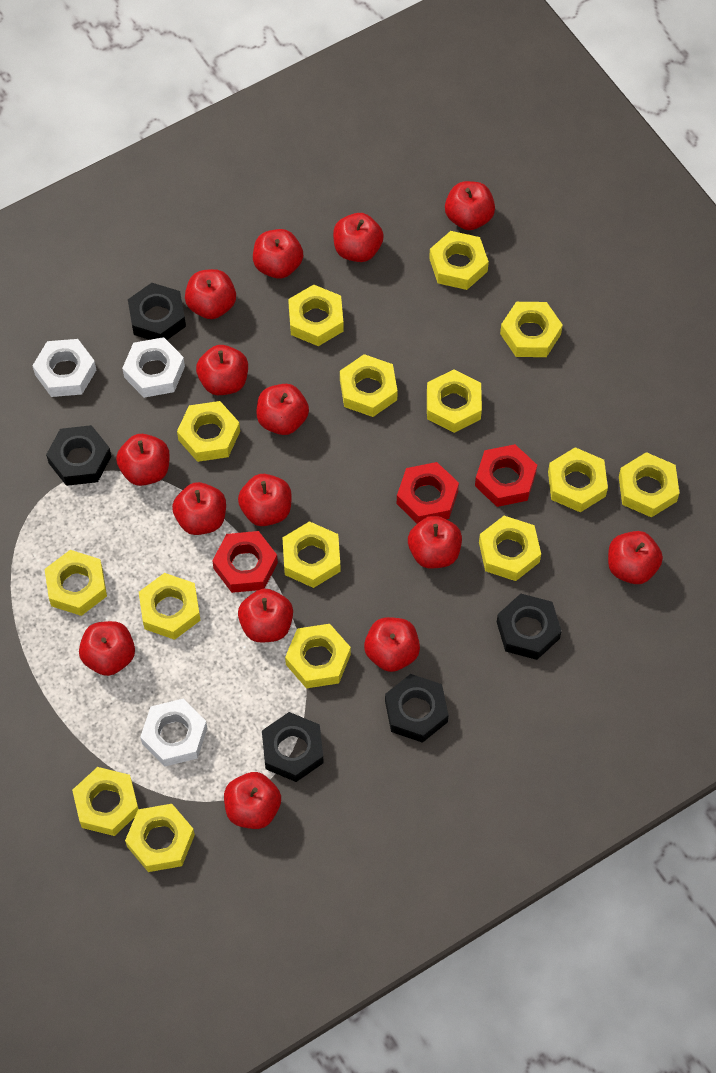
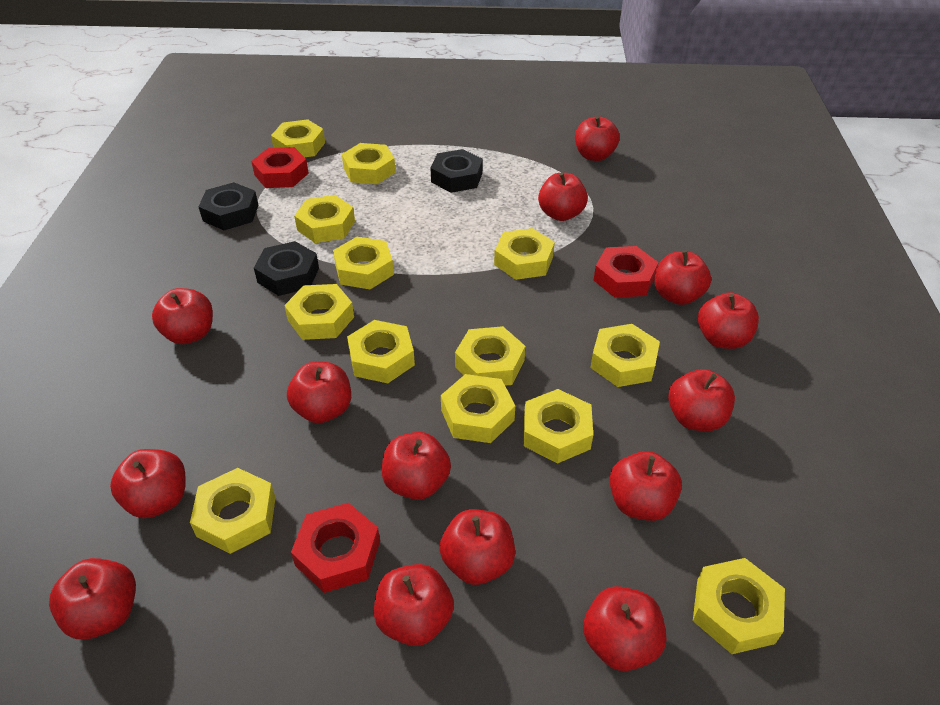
black nut: 5 -> 3
red apple: 15 -> 14
white nut: 3 -> 0
yellow nut: 15 -> 13

